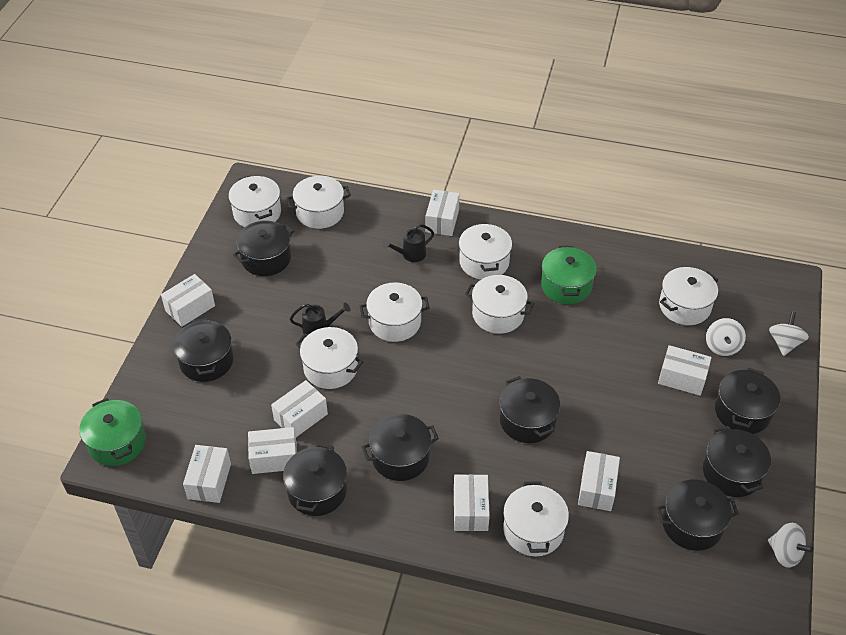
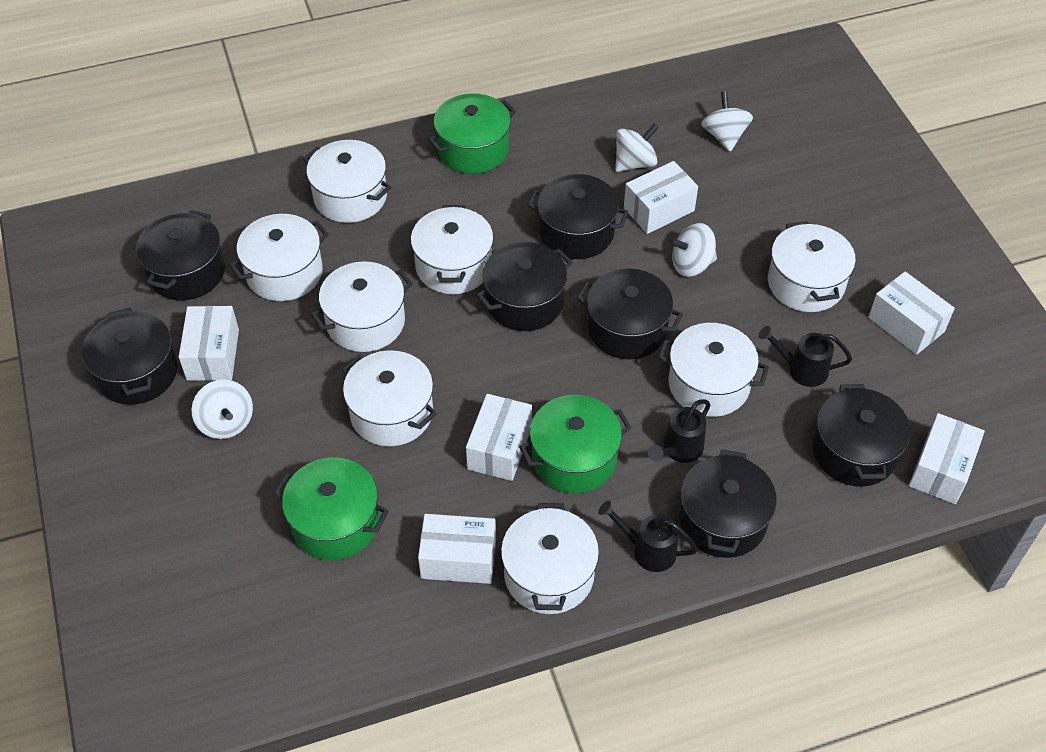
black pot: 8 -> 7
black watering can: 2 -> 3
green pot: 2 -> 3
white box: 8 -> 6
white spinning top: 3 -> 4

